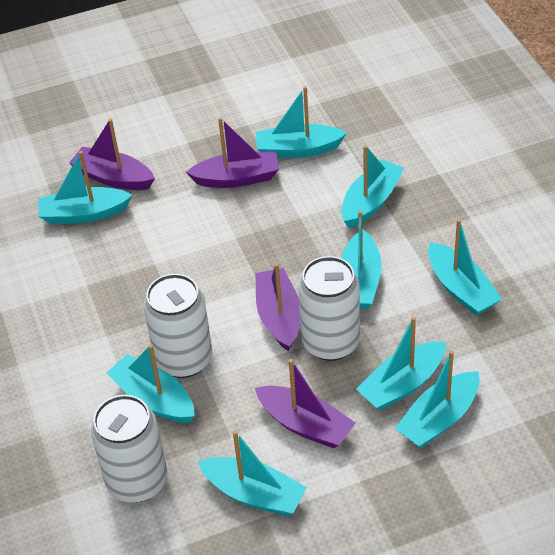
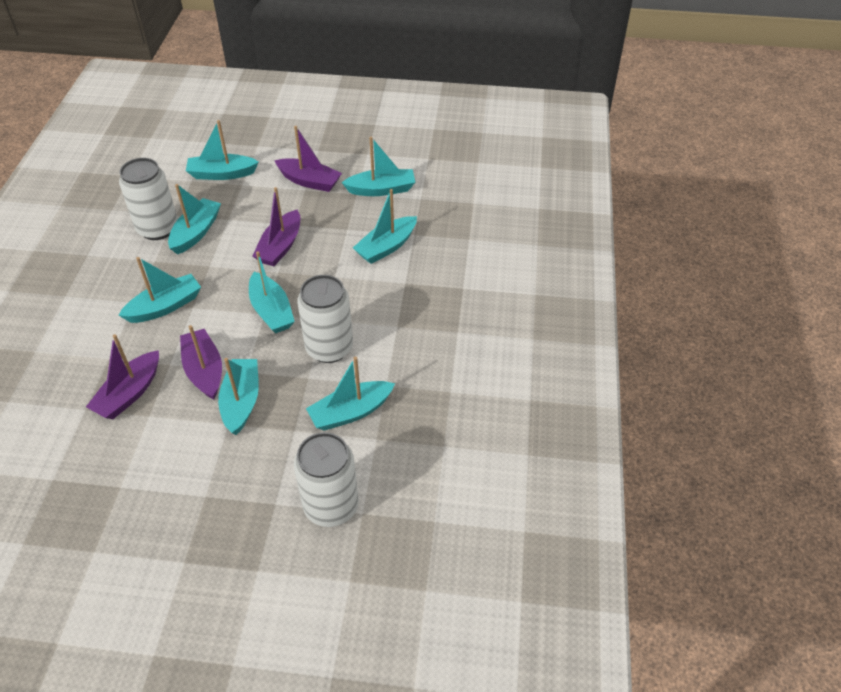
turquoise boat: 9 -> 8

